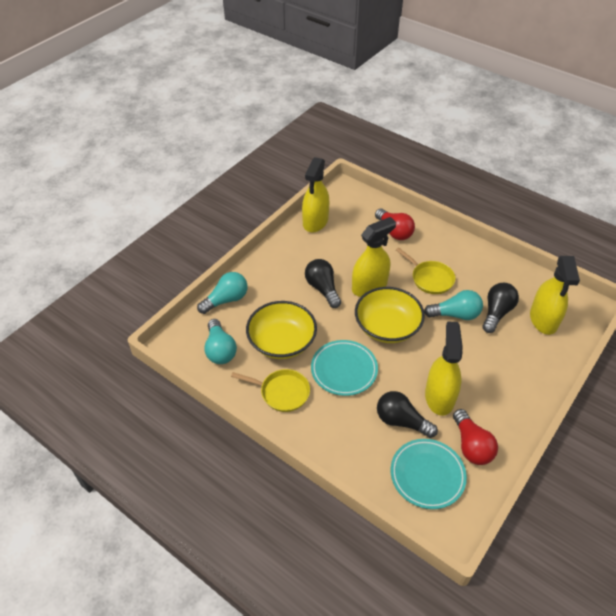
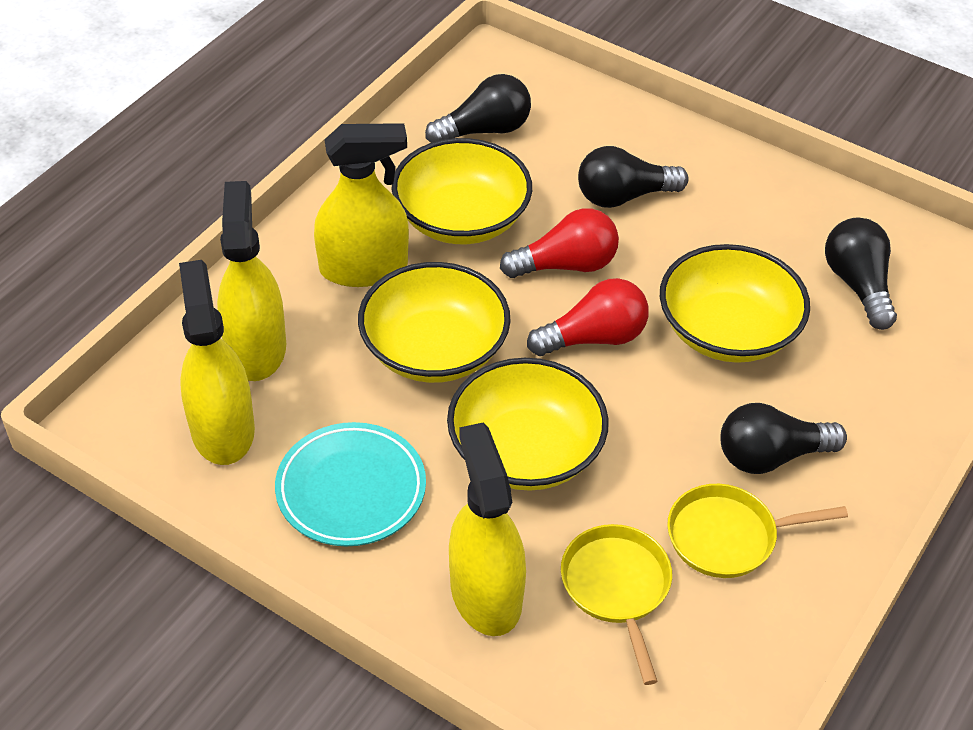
black light bulb: 3 -> 4
turquoise light bulb: 3 -> 0
turquoise plate: 2 -> 1
yellow bowl: 2 -> 4

